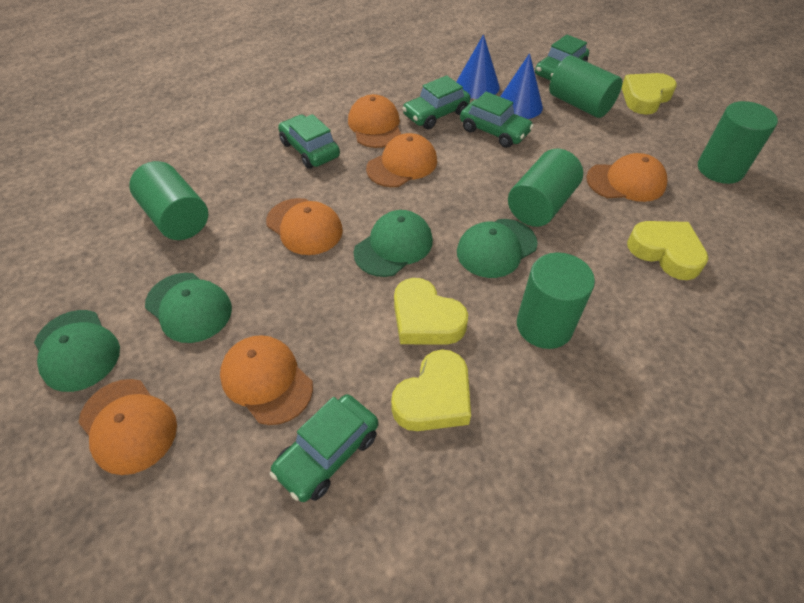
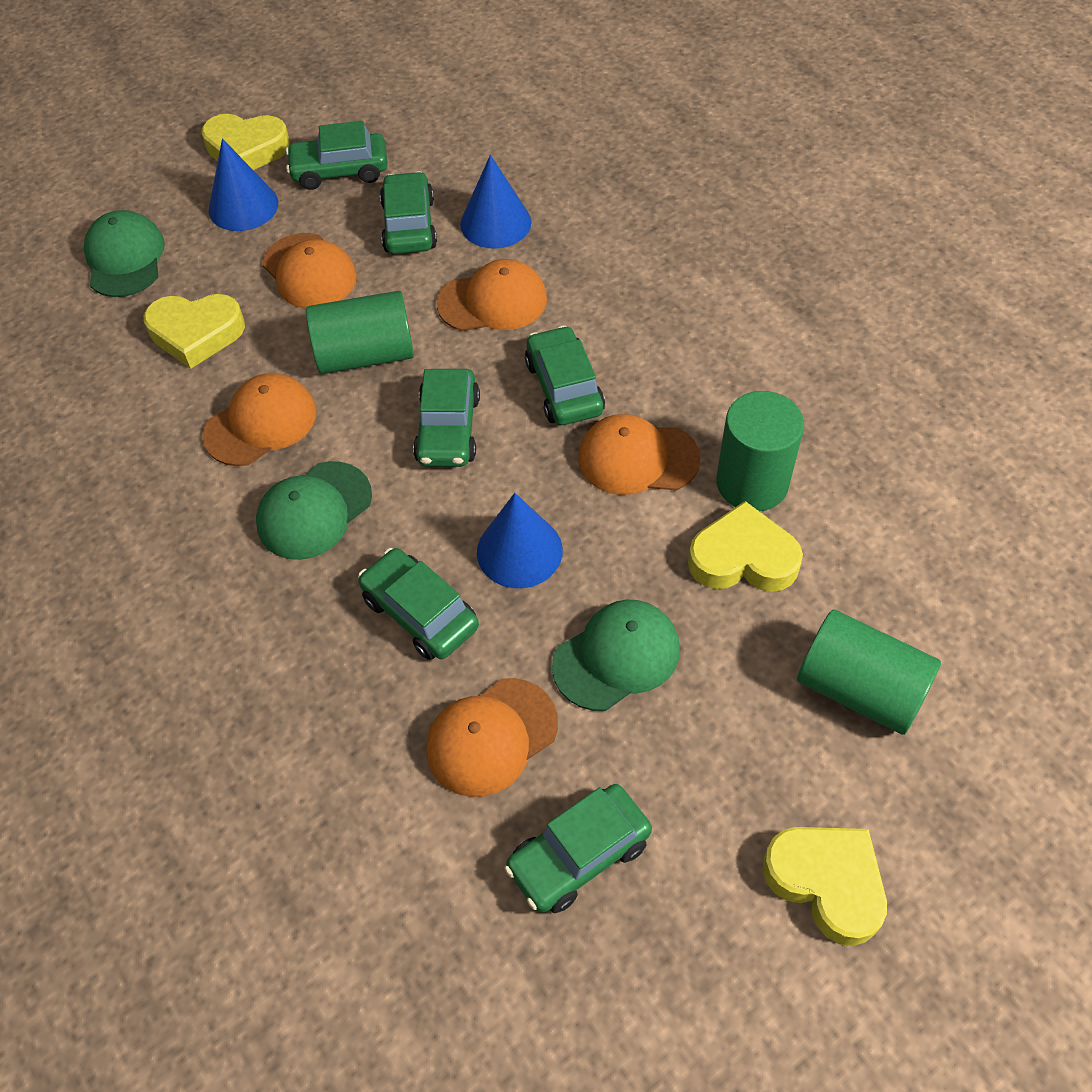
blue cone: 2 -> 3
green cap: 4 -> 3
green car: 5 -> 6
green cylinder: 5 -> 3
orange cap: 6 -> 5

